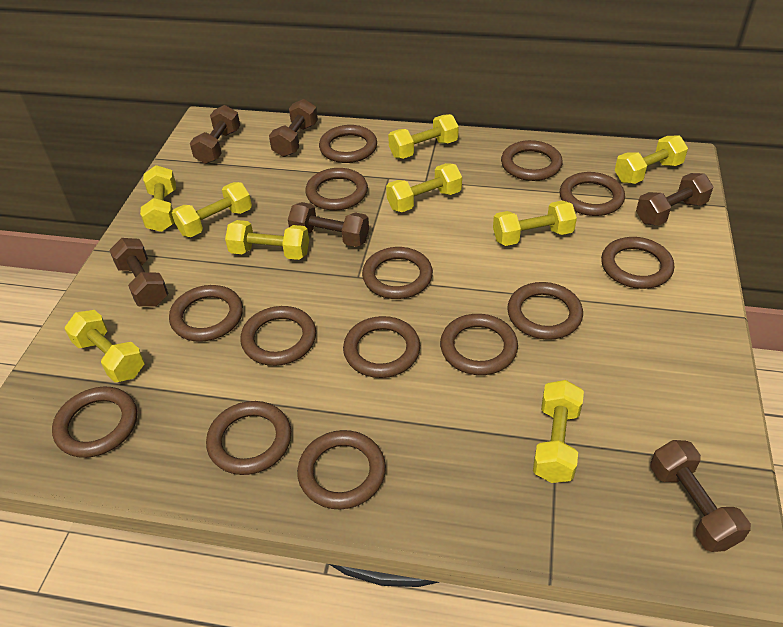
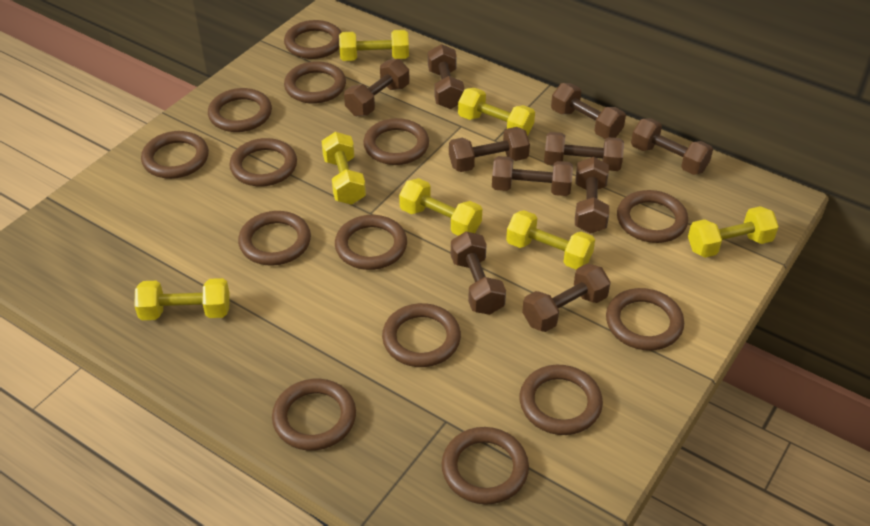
brown dumbbell: 6 -> 10
yellow dumbbell: 9 -> 7

